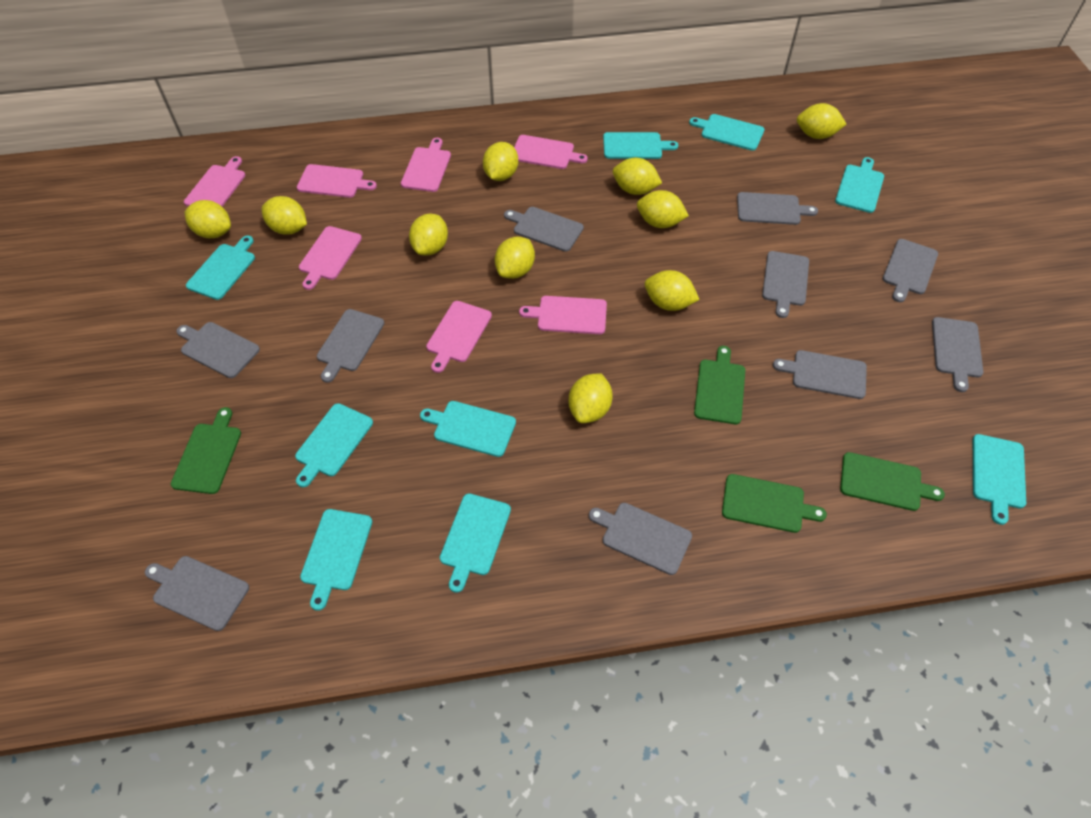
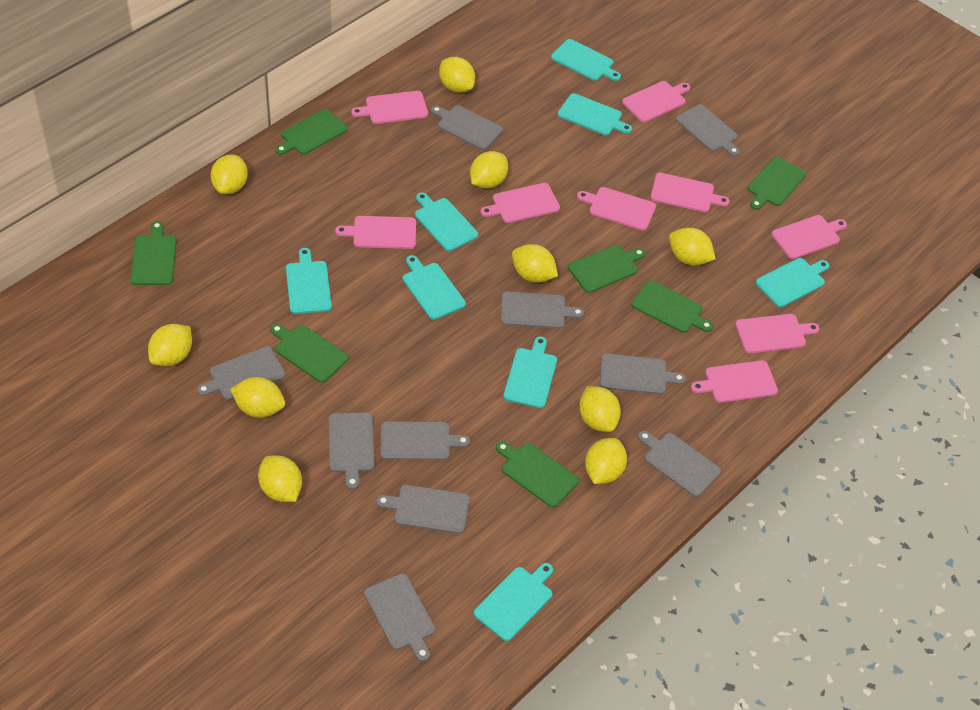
green cutting board: 4 -> 7
pink cutting board: 7 -> 9
turquoise cutting board: 9 -> 8

